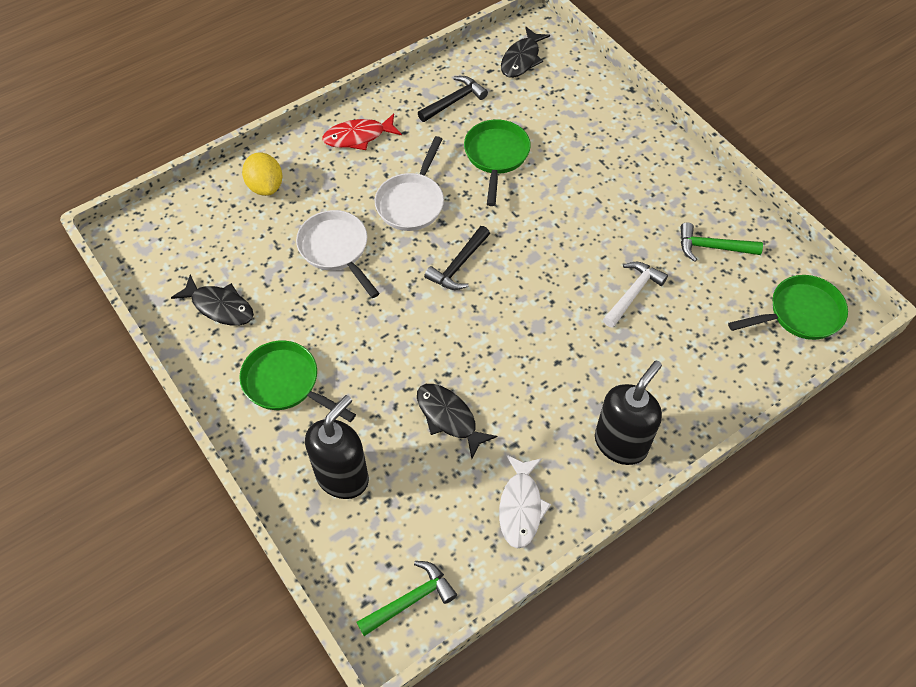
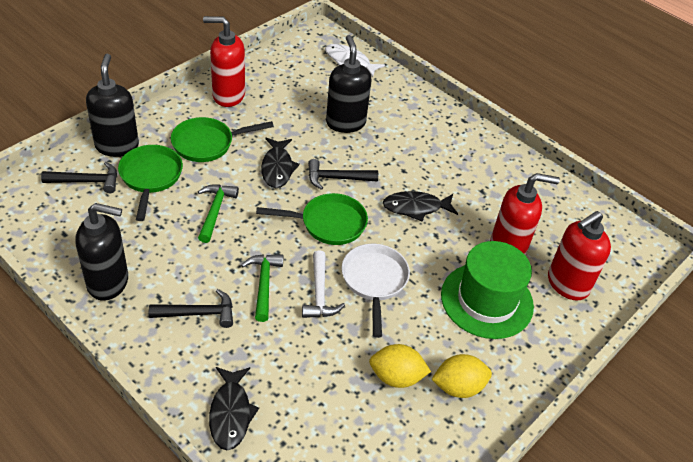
black hammer: 2 -> 3
black soap dispenser: 2 -> 3
green hat: 0 -> 1
red fish: 1 -> 0
red soap dispenser: 0 -> 3
white pan: 2 -> 1
yellow lemon: 1 -> 2

